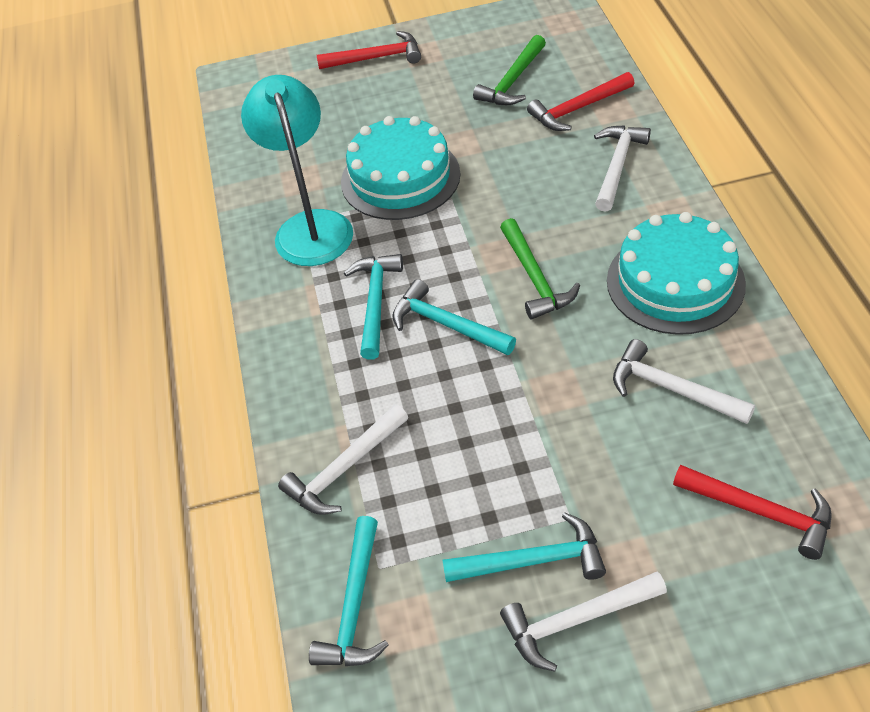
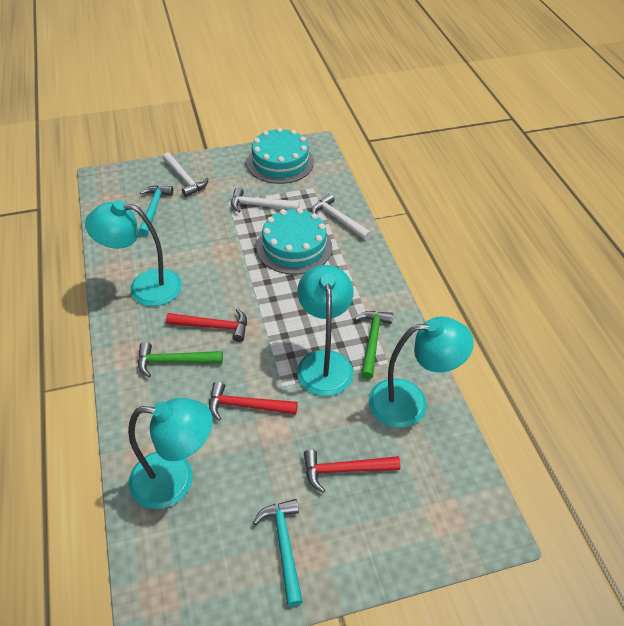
turquoise hammer: 4 -> 2
turquoise lamp: 1 -> 4
white hammer: 4 -> 3

